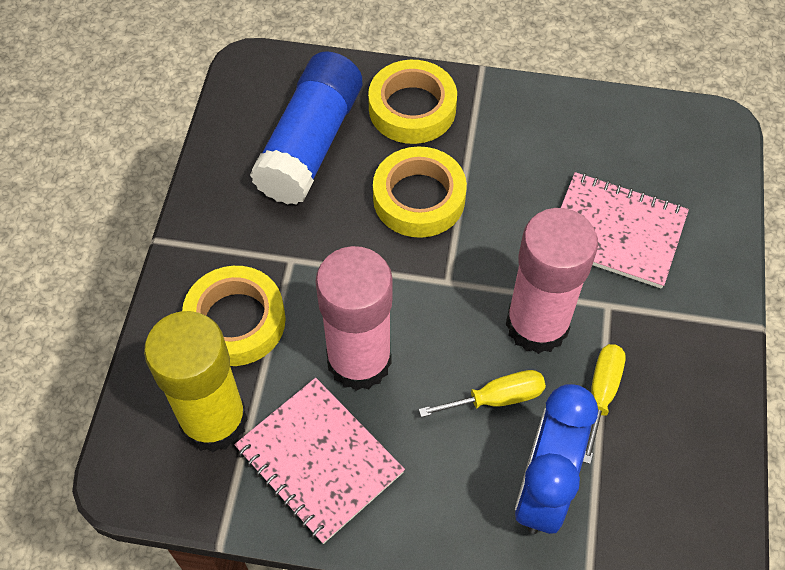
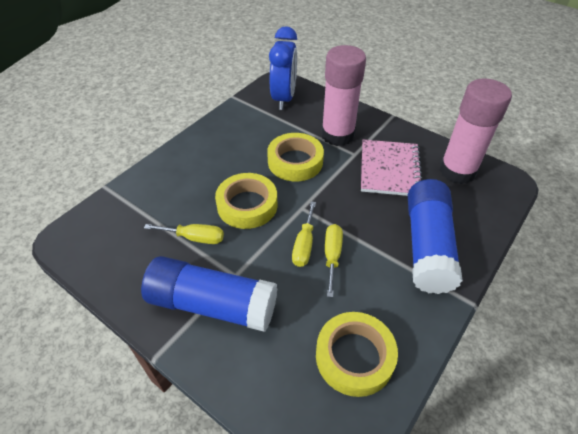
blue glue stick: 1 -> 2
pink notebook: 2 -> 1
yellow glue stick: 1 -> 0
yellow screwdriver: 2 -> 3

